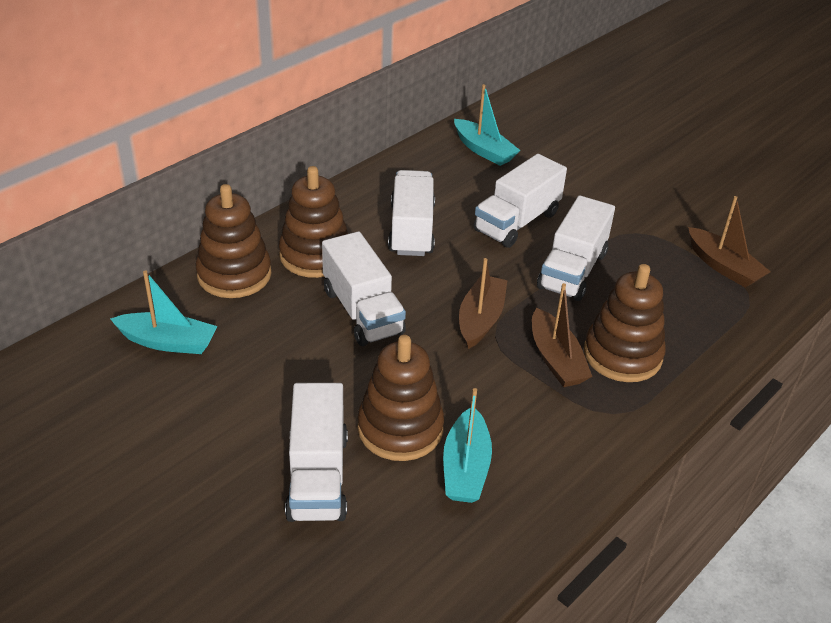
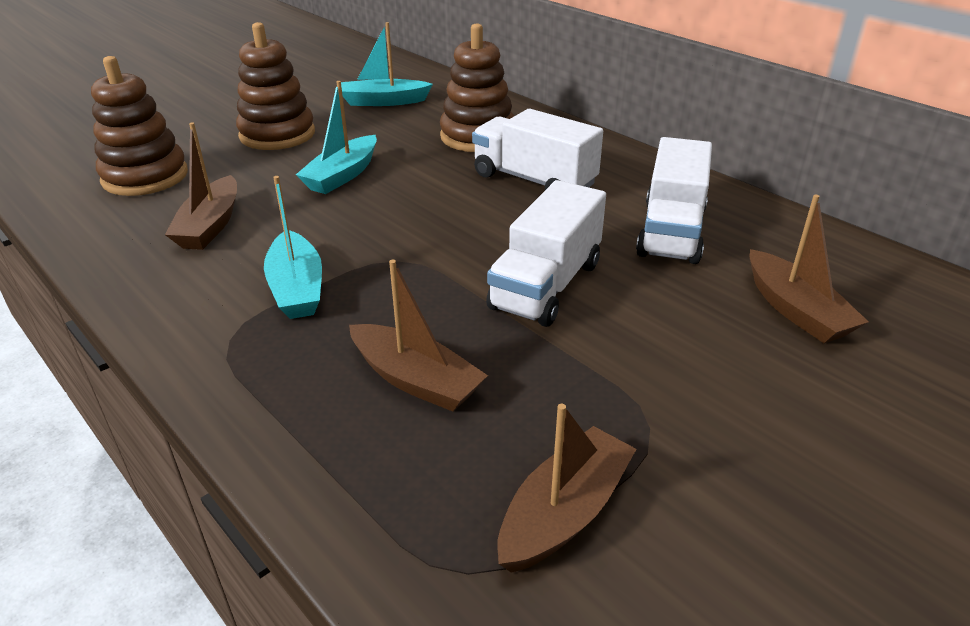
brown boat: 3 -> 4
brown stacking toy: 4 -> 3
white truck: 5 -> 3

